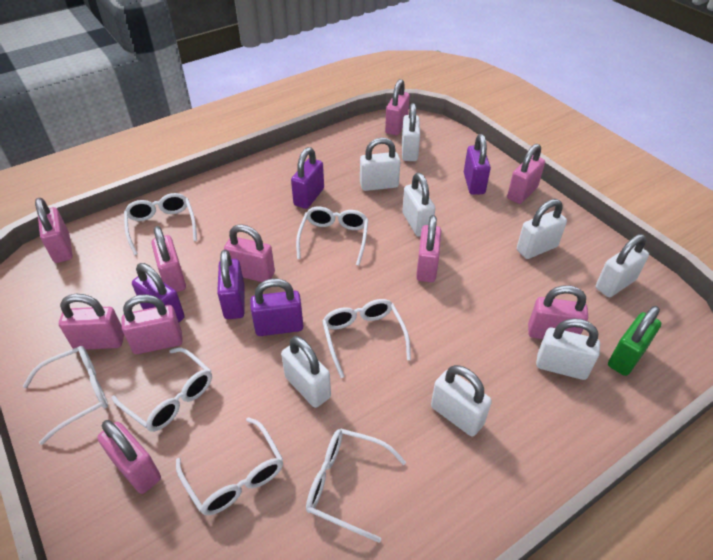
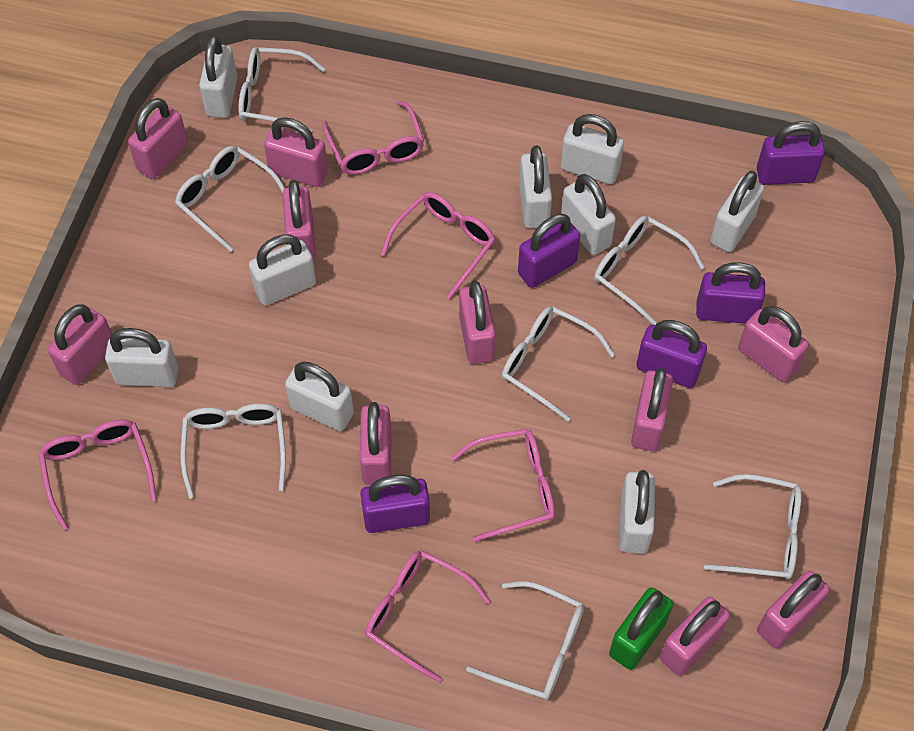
pink glasses: 0 -> 5
white padlock: 8 -> 9

